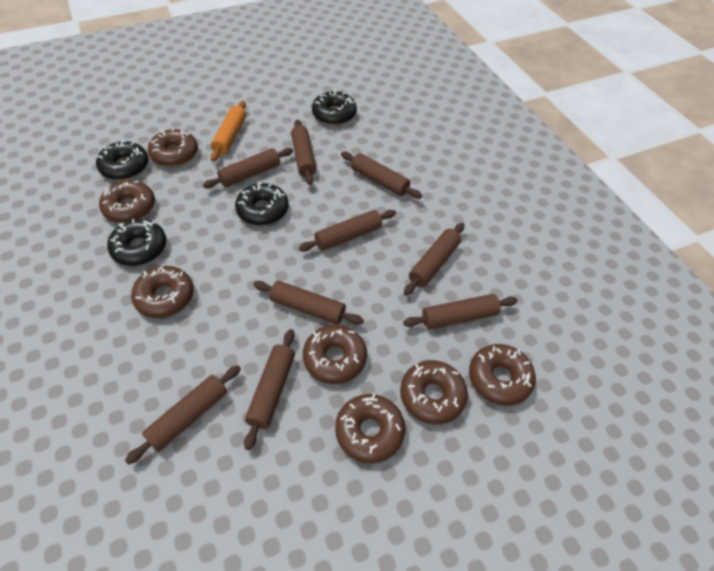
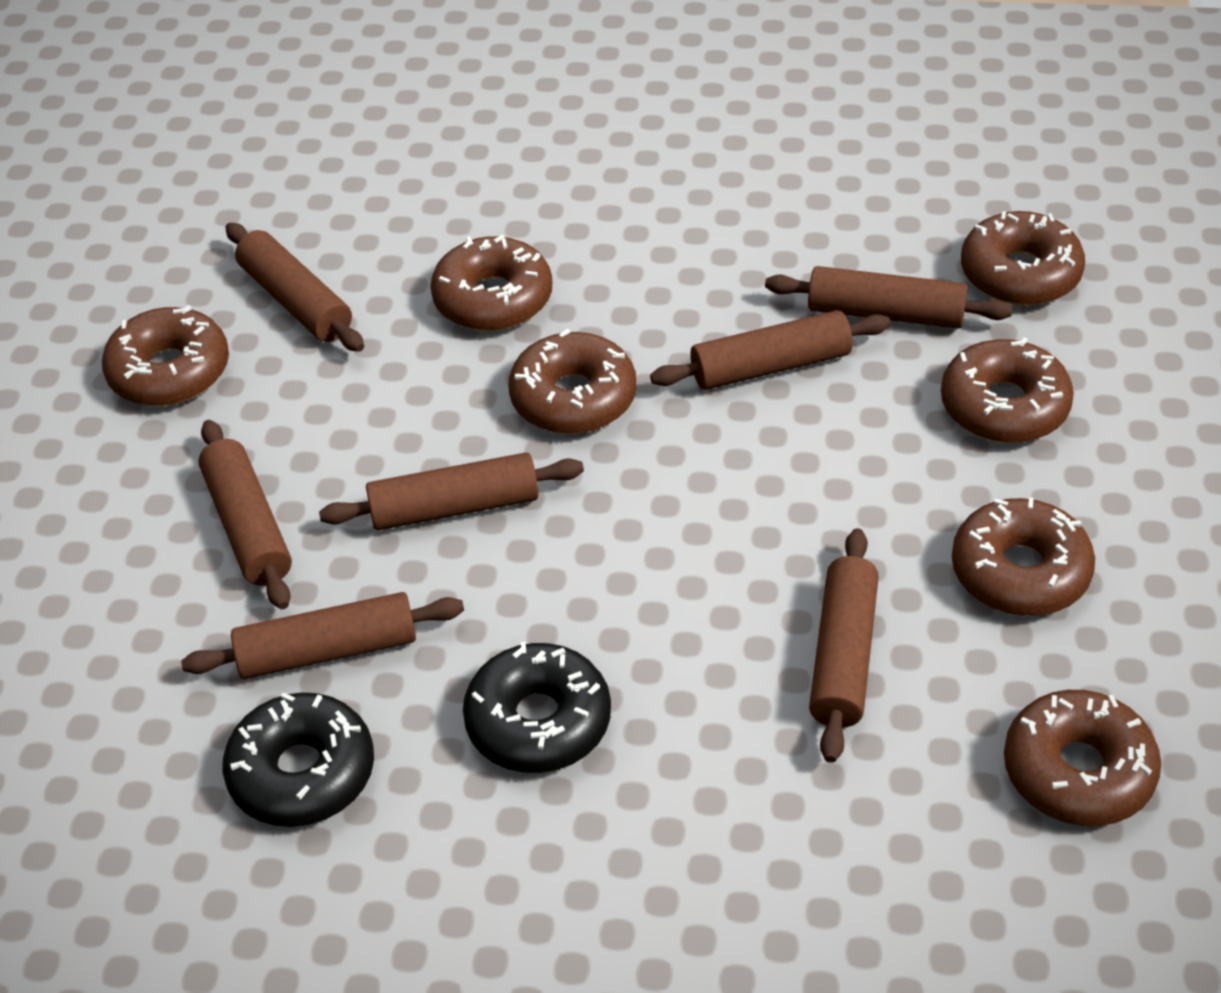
black donut: 4 -> 2
brown rolling pin: 9 -> 7
orange rolling pin: 1 -> 0

